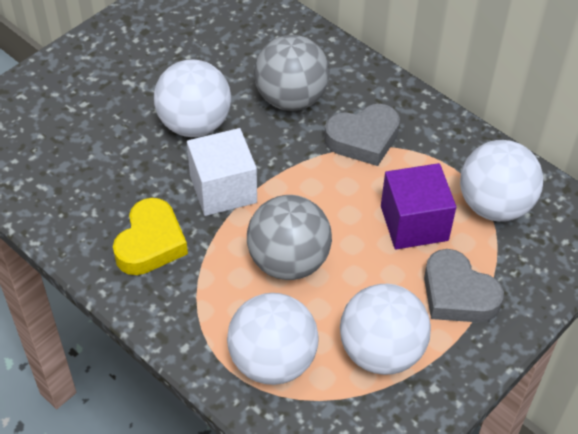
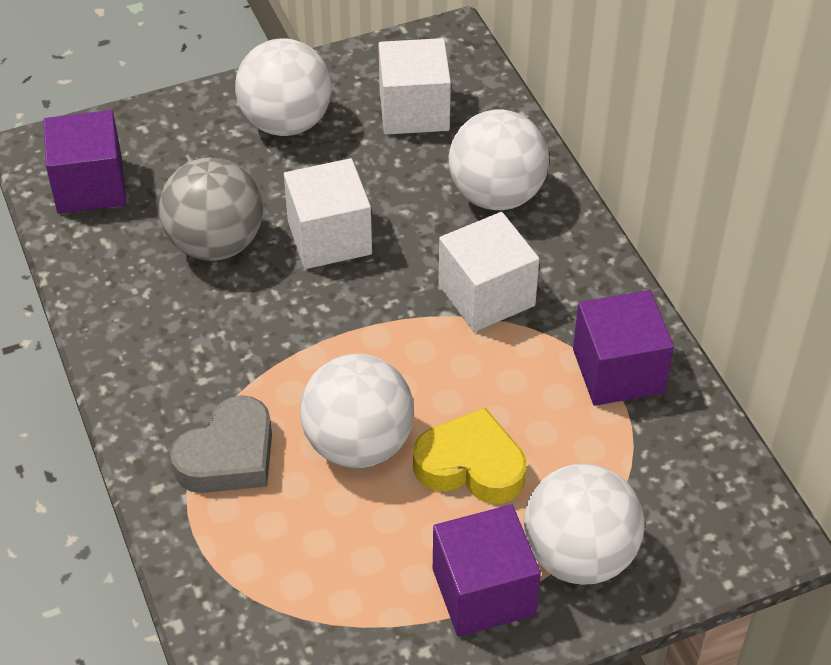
grey ball: 2 -> 1
grey heart: 2 -> 1
purple cube: 1 -> 3
white cube: 1 -> 3

